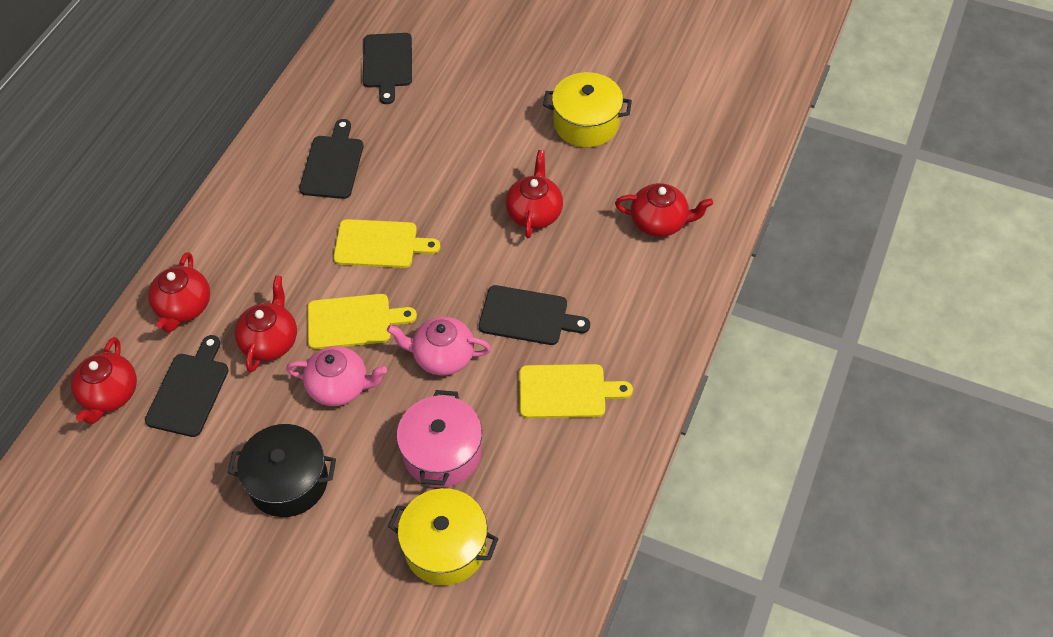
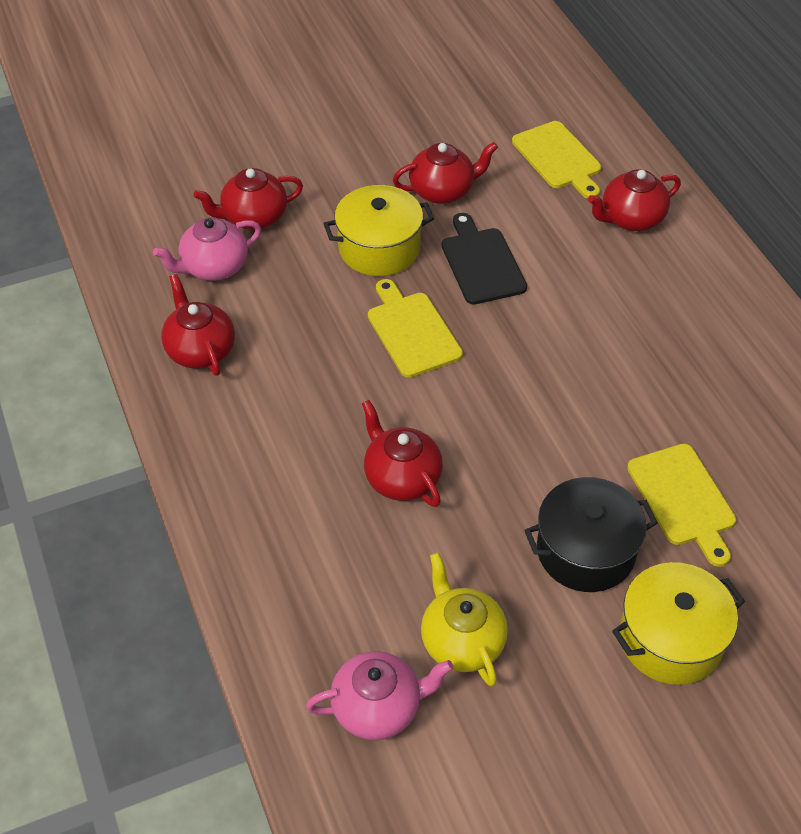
black cutting board: 4 -> 1
pink pot: 1 -> 0
yellow teapot: 0 -> 1

